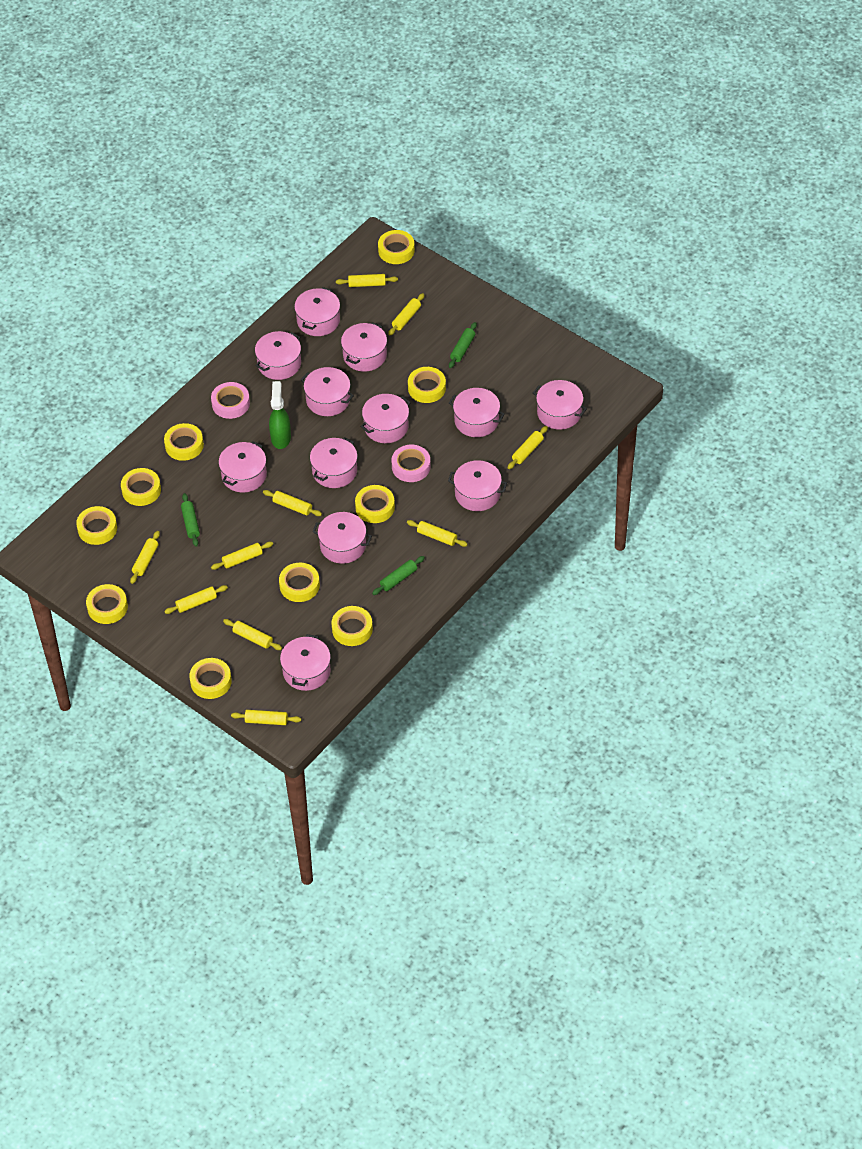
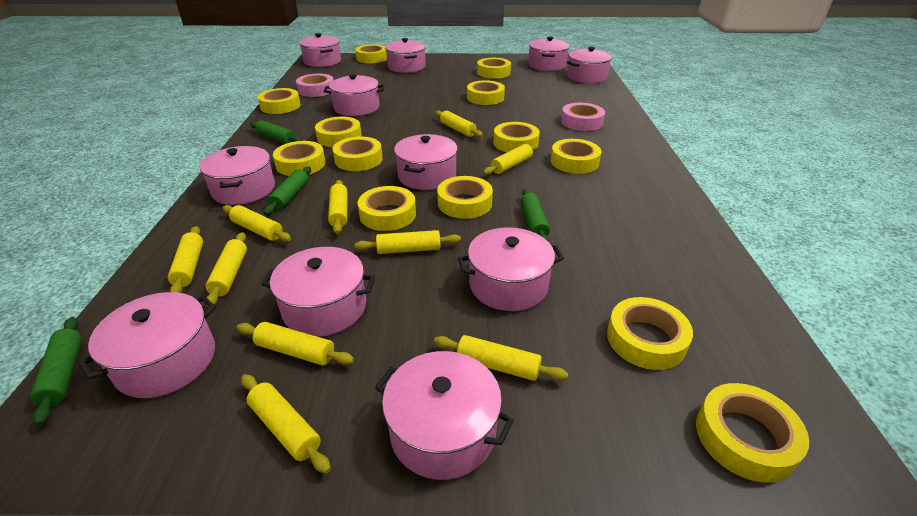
green rolling pin: 3 -> 4
green spray bottle: 1 -> 0
pink pot: 12 -> 11
yellow tape: 10 -> 13

